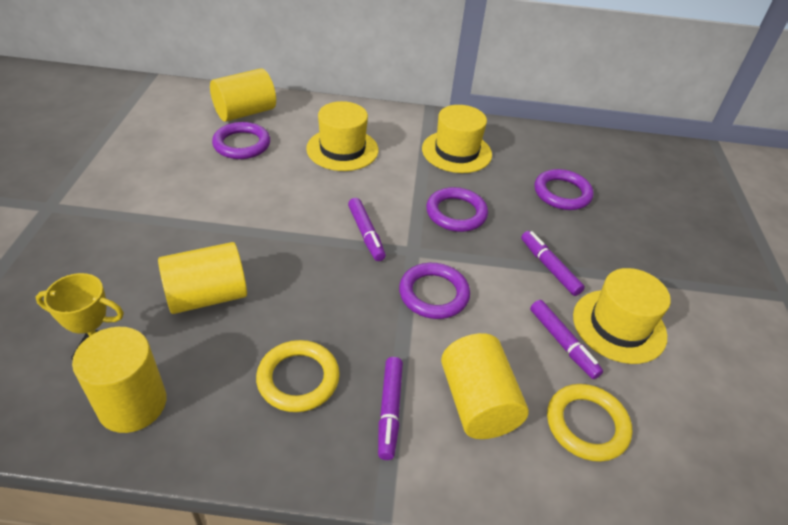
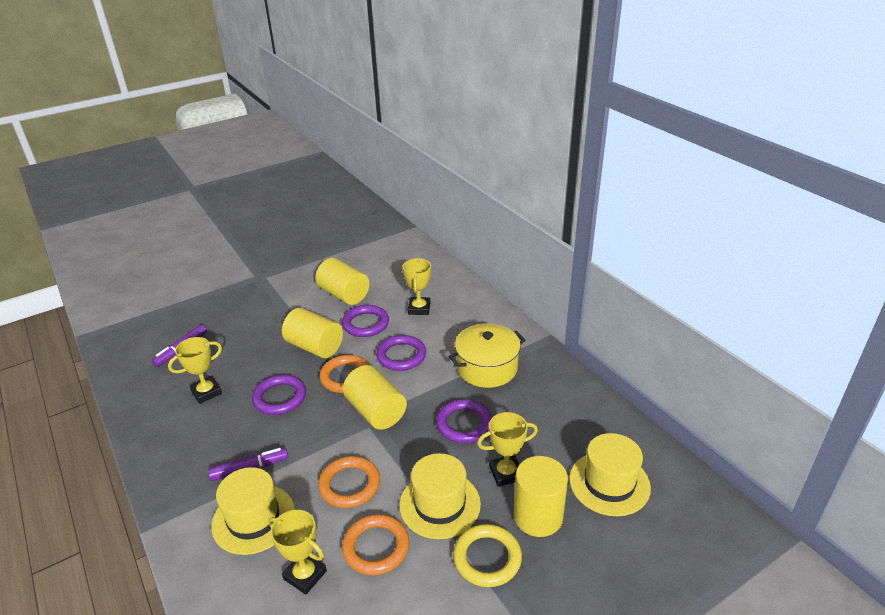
orange ring: 0 -> 3
purple marker: 4 -> 2
yellow pot: 0 -> 1
yellow ring: 2 -> 1
yellow trophy: 1 -> 4

